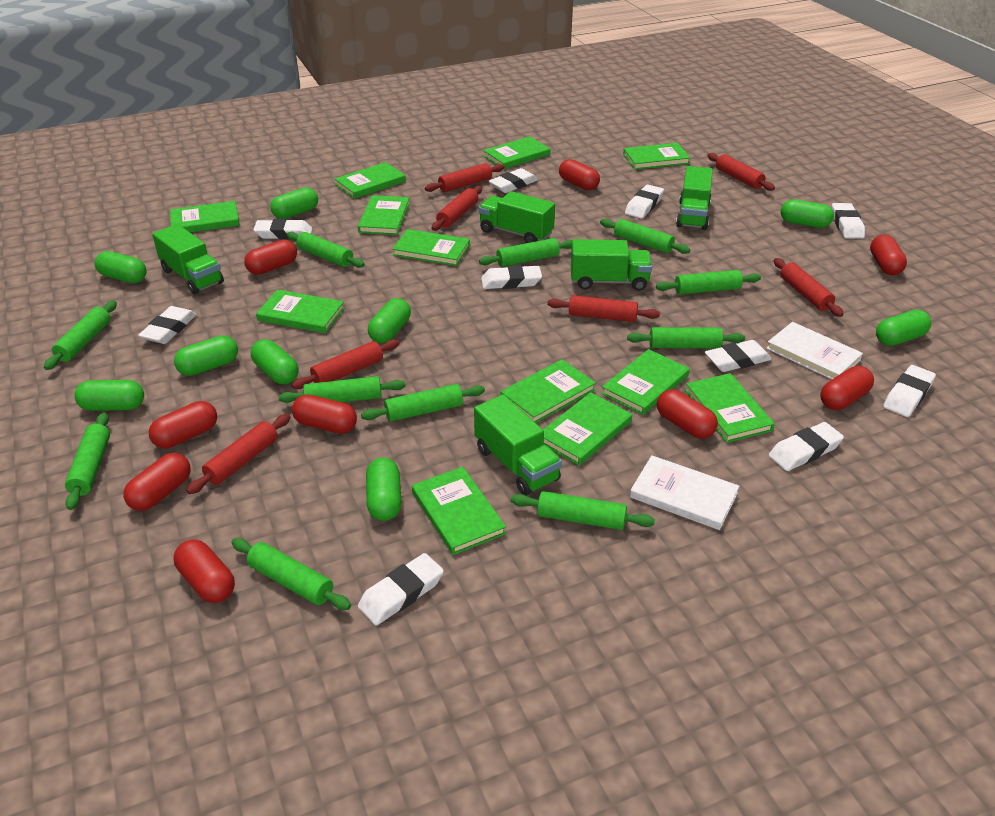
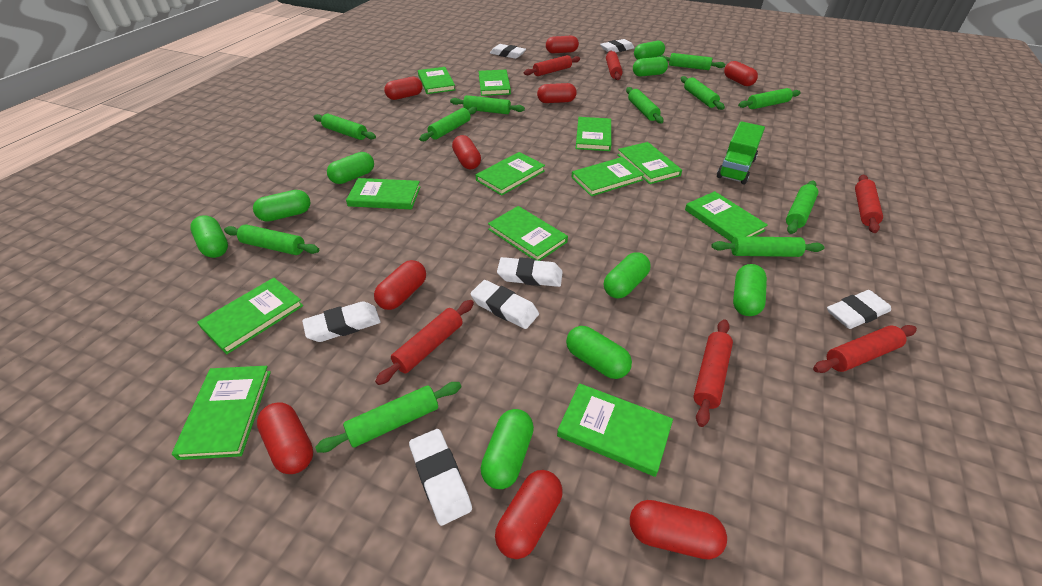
green truck: 5 -> 1
red rolling pin: 7 -> 6
white book: 2 -> 0
white eraser: 10 -> 7

